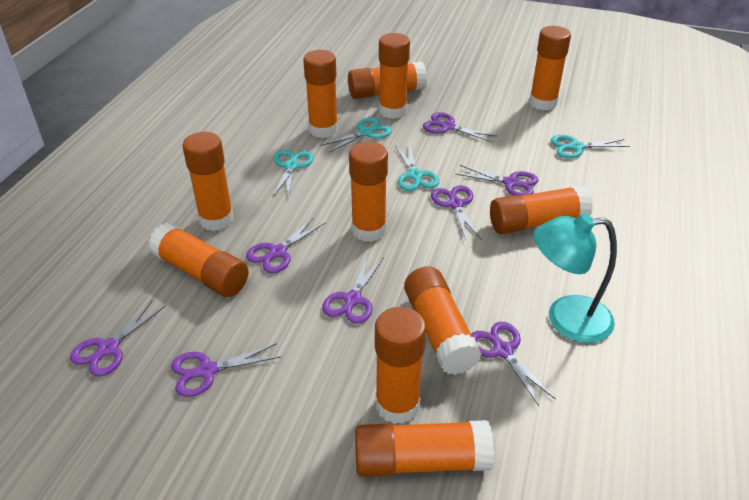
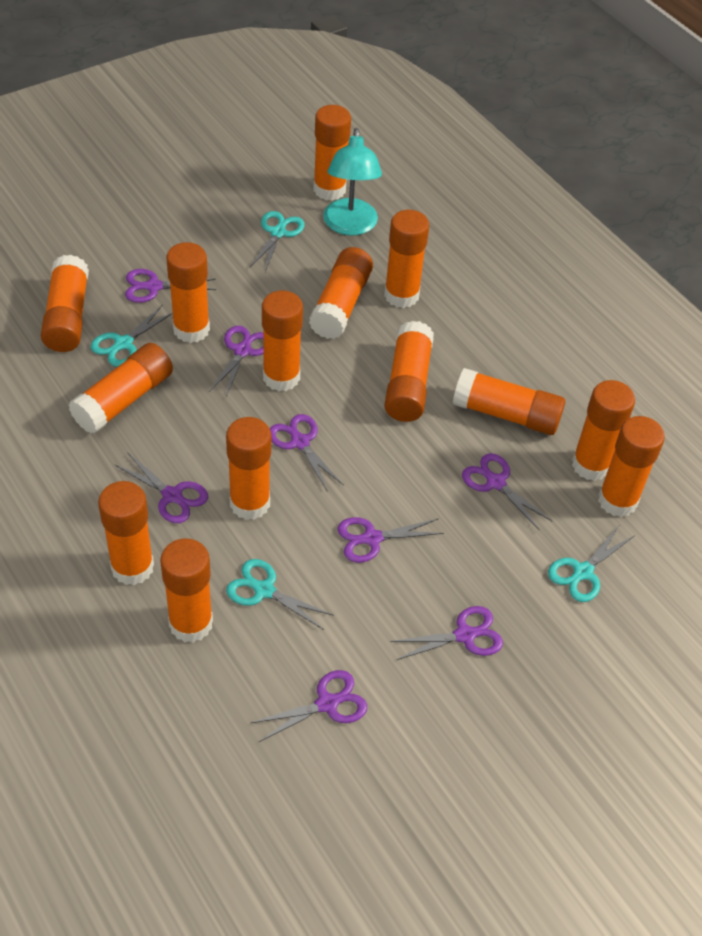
orange glue stick: 11 -> 14

